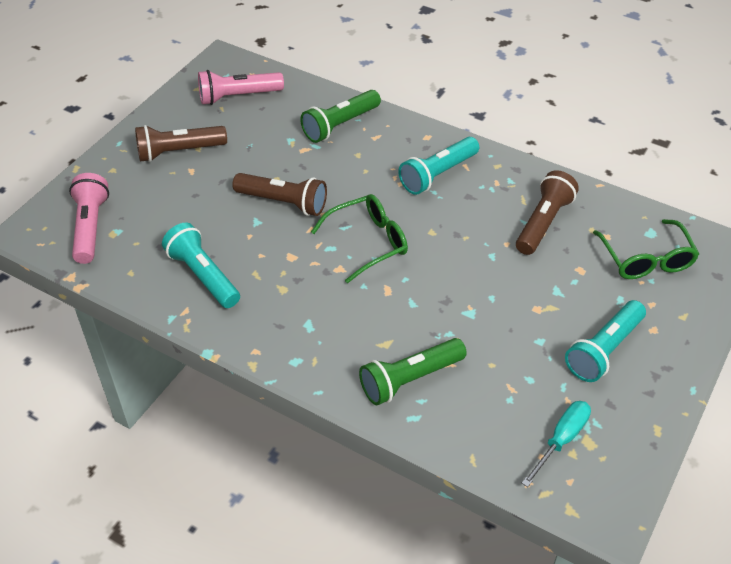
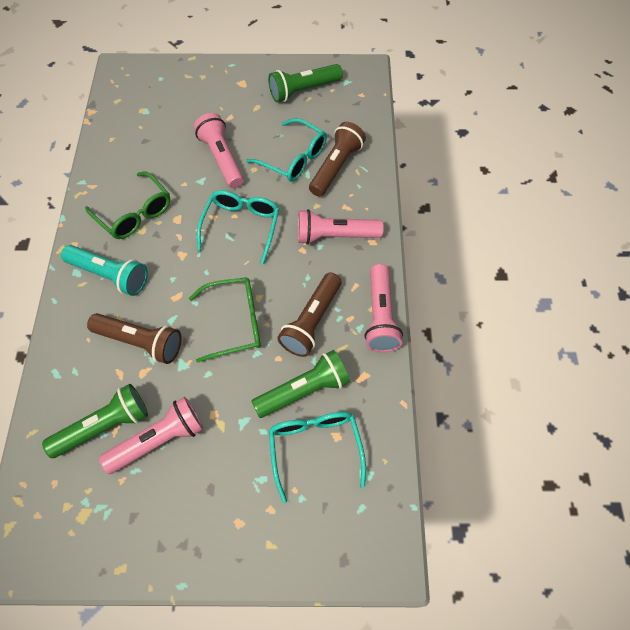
green flashlight: 2 -> 3
pink flashlight: 2 -> 4
turquoise flashlight: 3 -> 1
turquoise glasses: 0 -> 3
turquoise screwdriver: 1 -> 0

